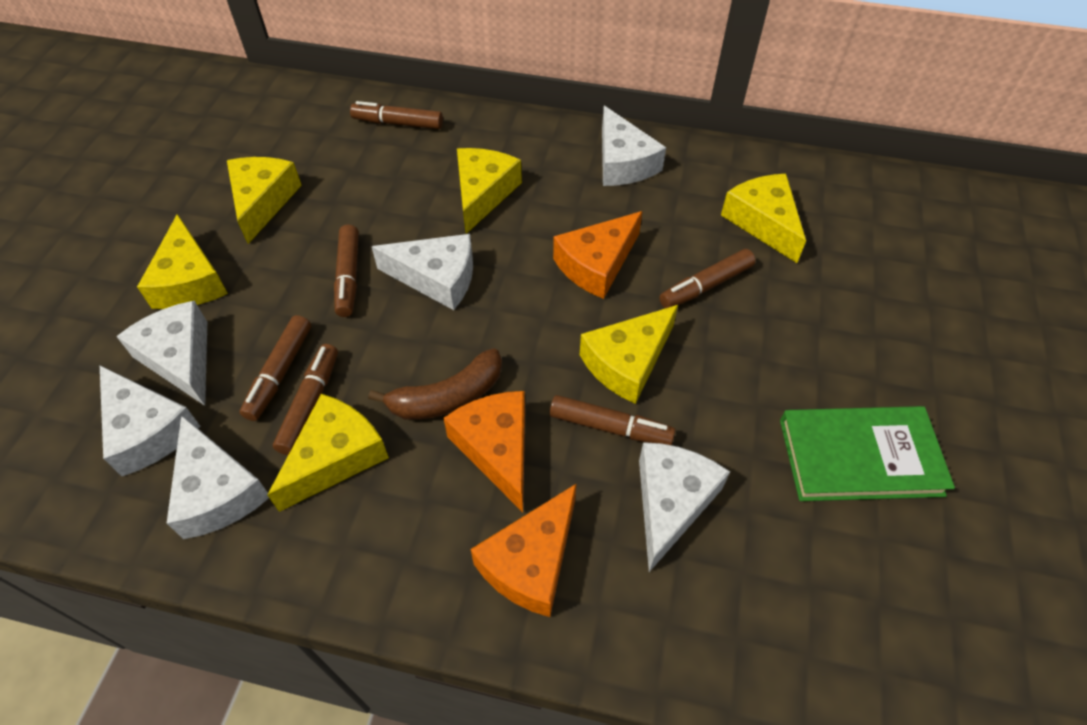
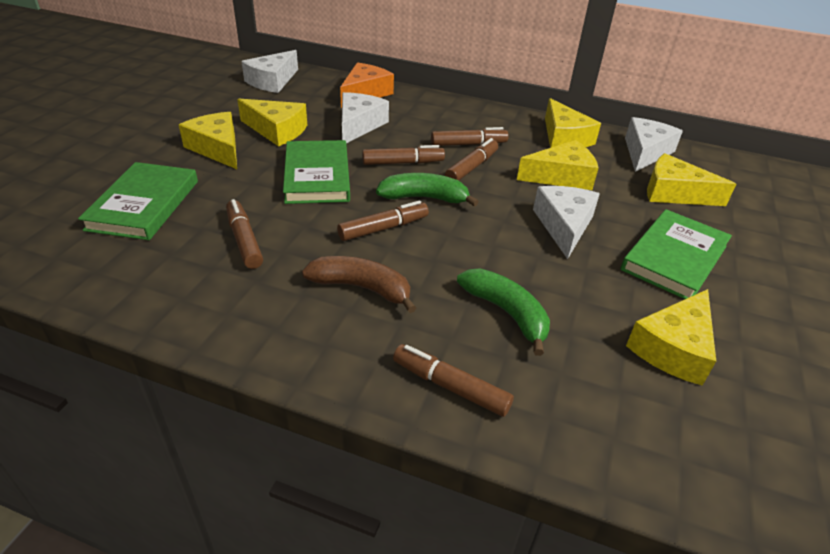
green banana: 0 -> 2
green book: 1 -> 3
orange cheese: 3 -> 1
white cheese: 6 -> 4

